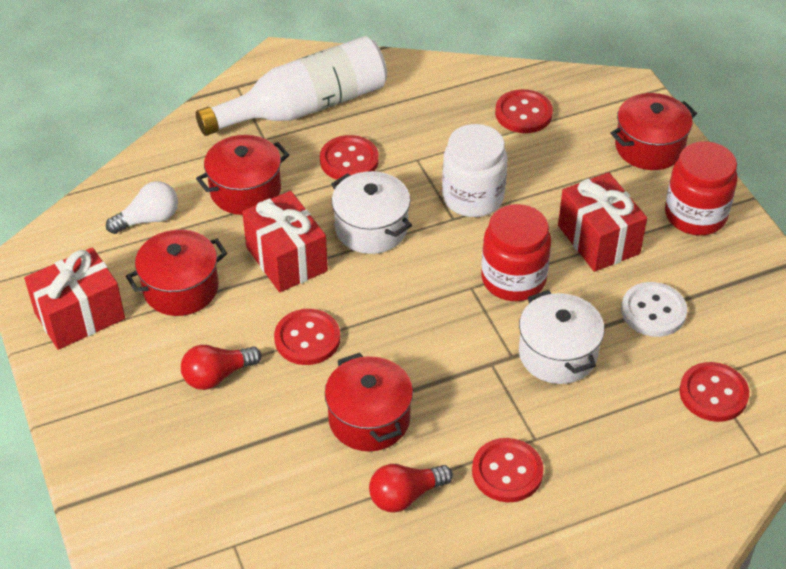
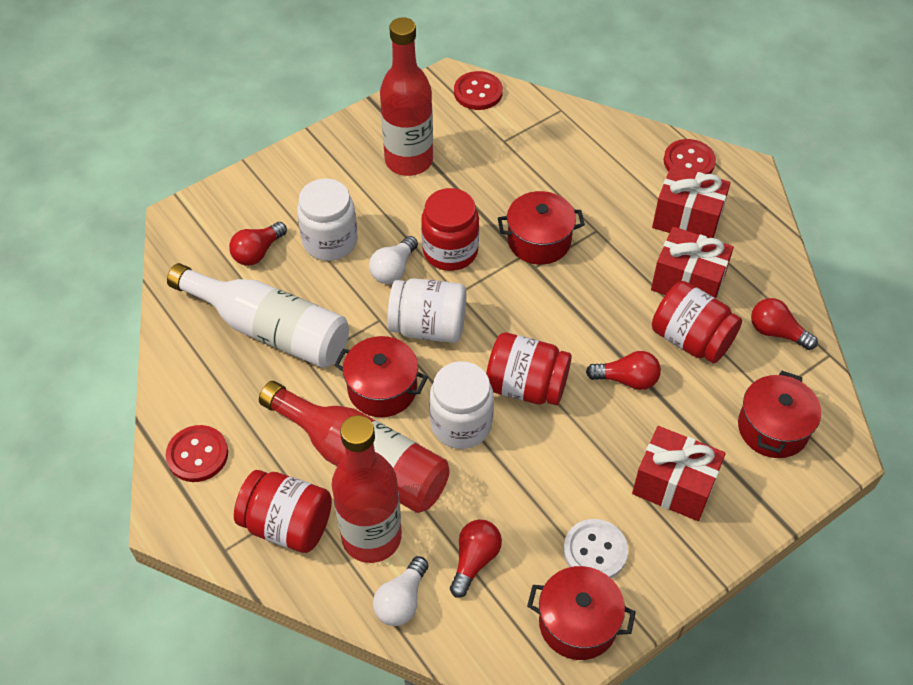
red bottle: 0 -> 3
red button: 5 -> 3
red jar: 2 -> 4
red light bulb: 2 -> 4
white jar: 1 -> 3
white light bulb: 1 -> 2
white pot: 2 -> 0

